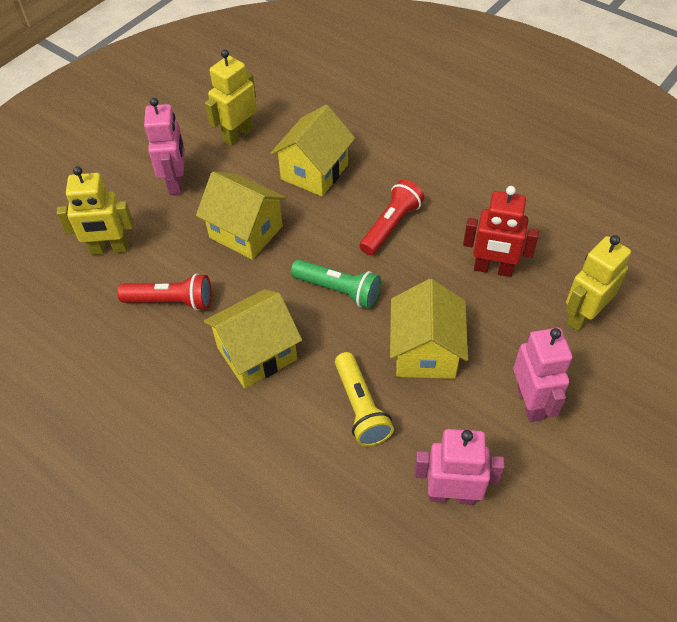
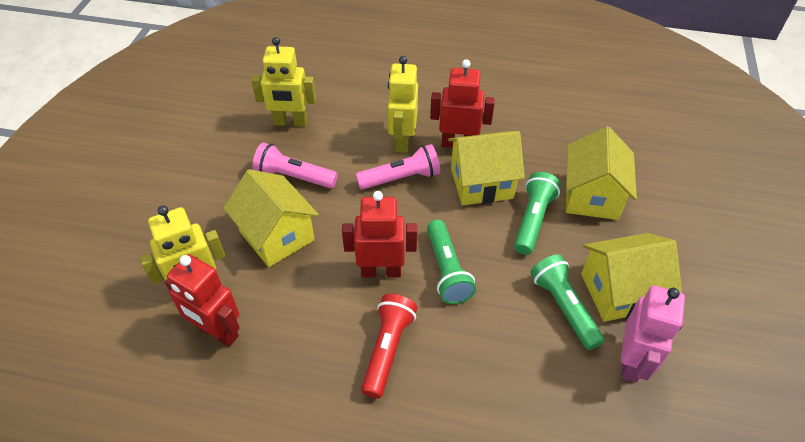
green flashlight: 1 -> 3
pink flashlight: 0 -> 2
pink robot: 3 -> 1
red flashlight: 2 -> 1
red robot: 1 -> 3
yellow flashlight: 1 -> 0

